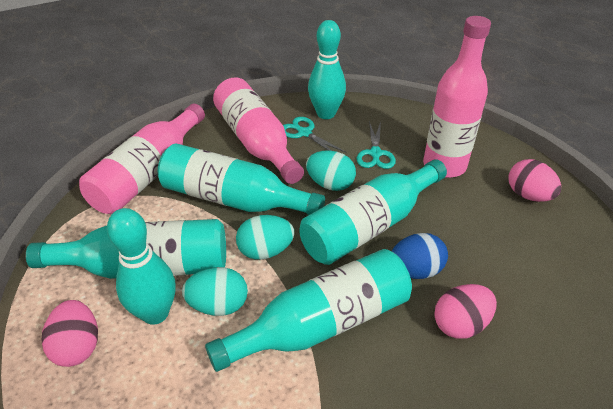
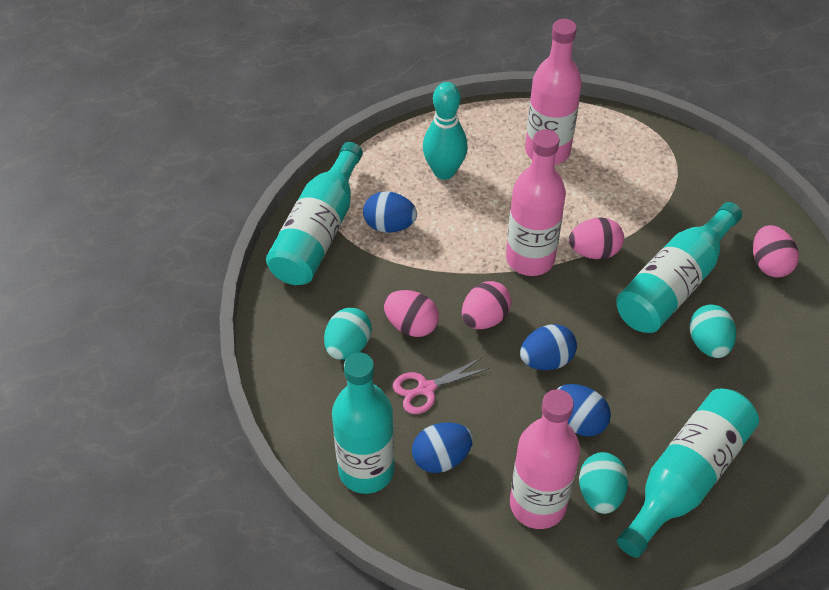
blue egg: 1 -> 4
pink egg: 3 -> 4
pink scissors: 0 -> 1
turquoise bowling pin: 2 -> 1
turquoise scissors: 2 -> 0

